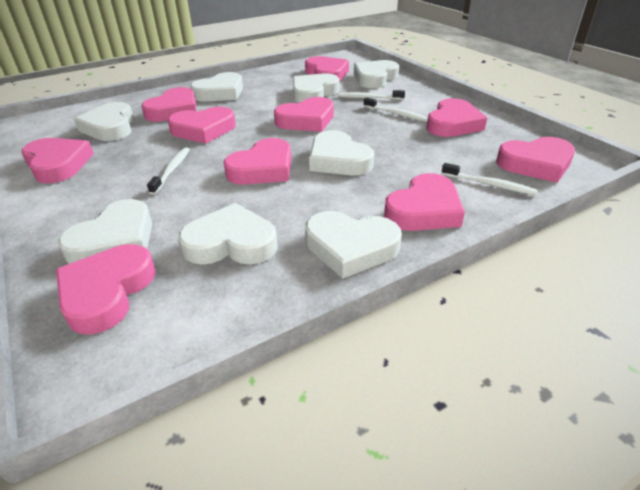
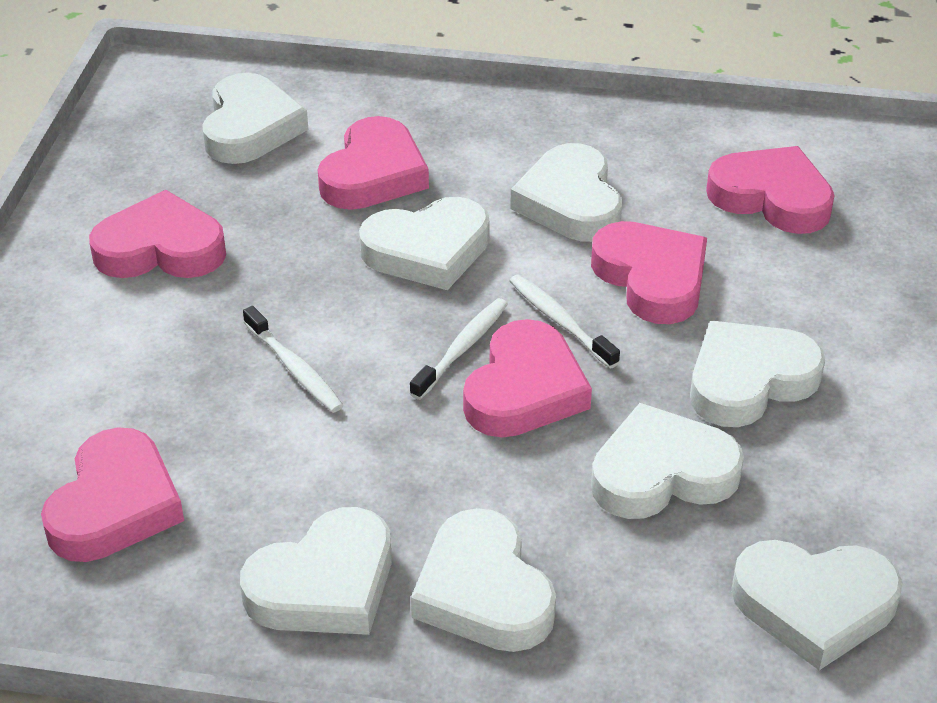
pink heart: 10 -> 6
white toothbrush: 4 -> 3

